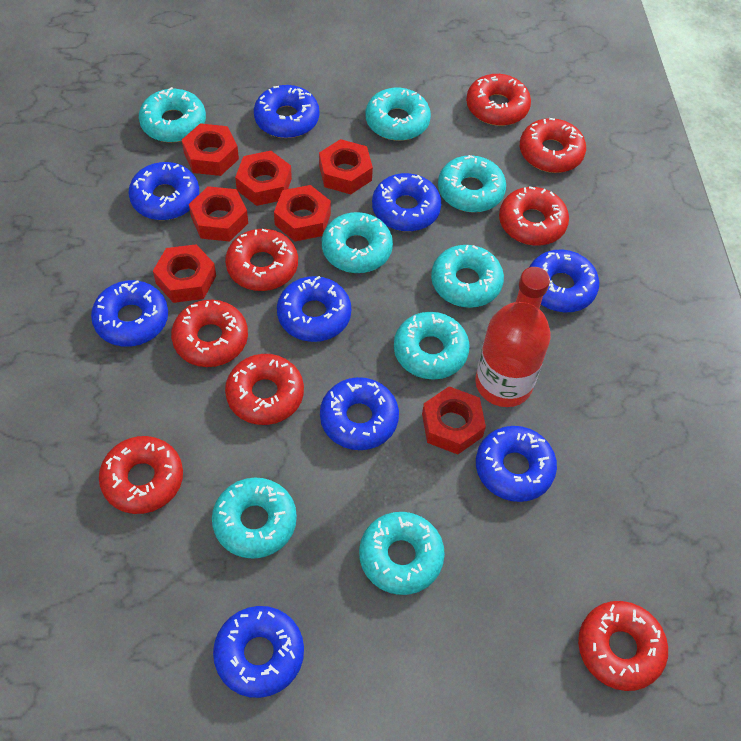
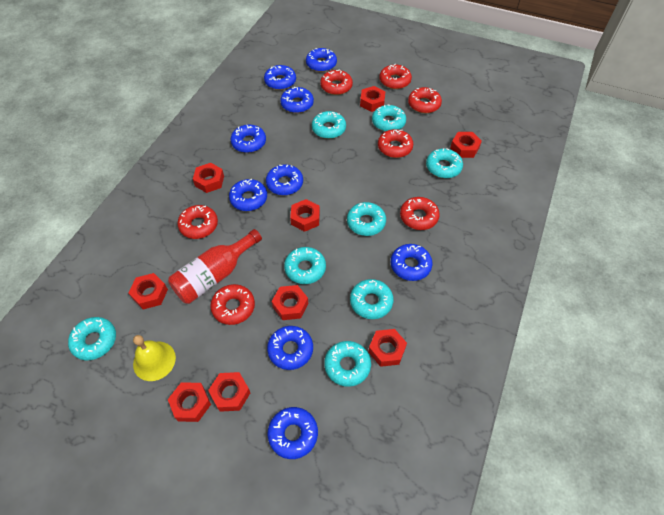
red donut: 8 -> 7
red nut: 7 -> 9
yellow bell: 0 -> 1

